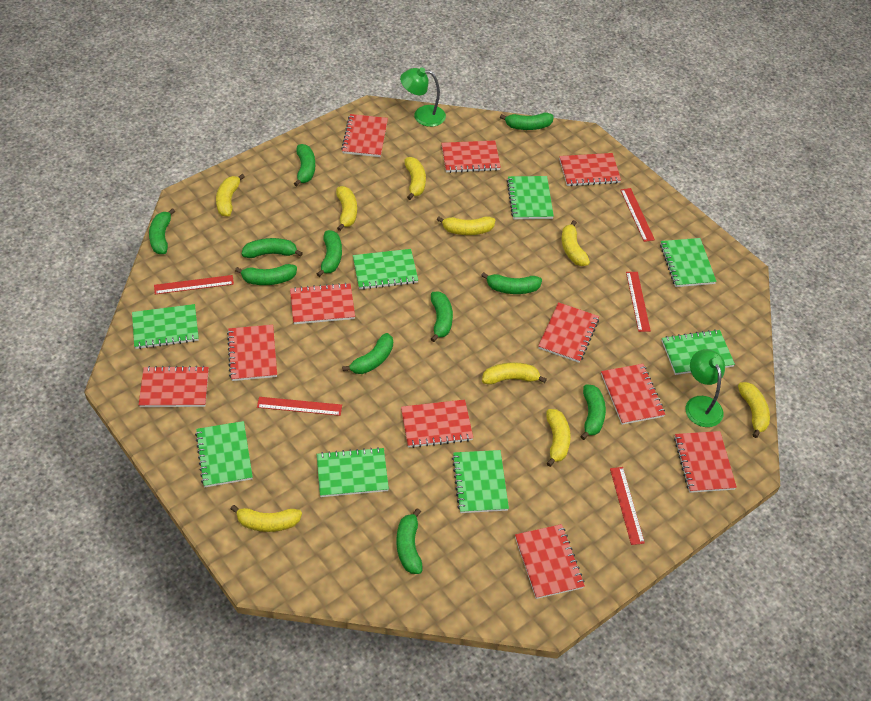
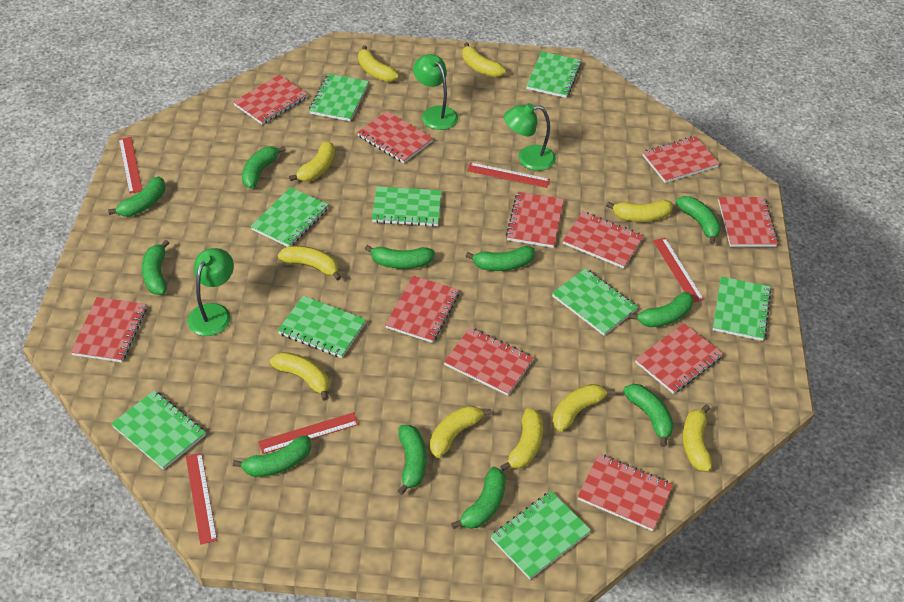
green lamp: 2 -> 3
green notebook: 8 -> 9
yellow banana: 9 -> 10

